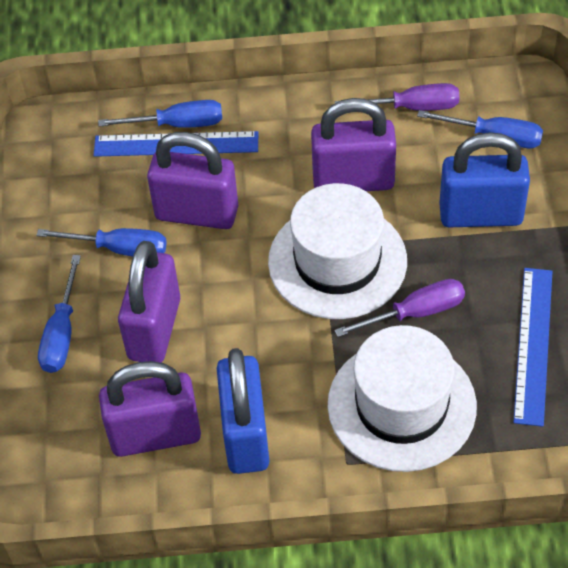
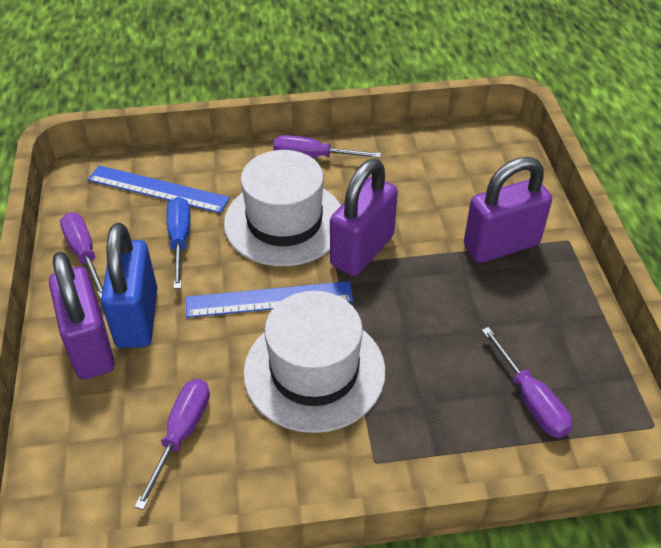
blue padlock: 2 -> 1
blue screwdriver: 4 -> 1
purple padlock: 4 -> 3
purple screwdriver: 2 -> 4

